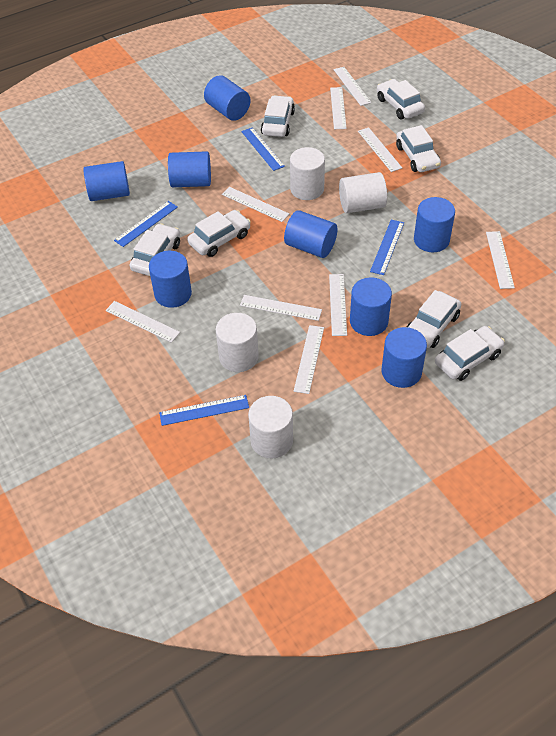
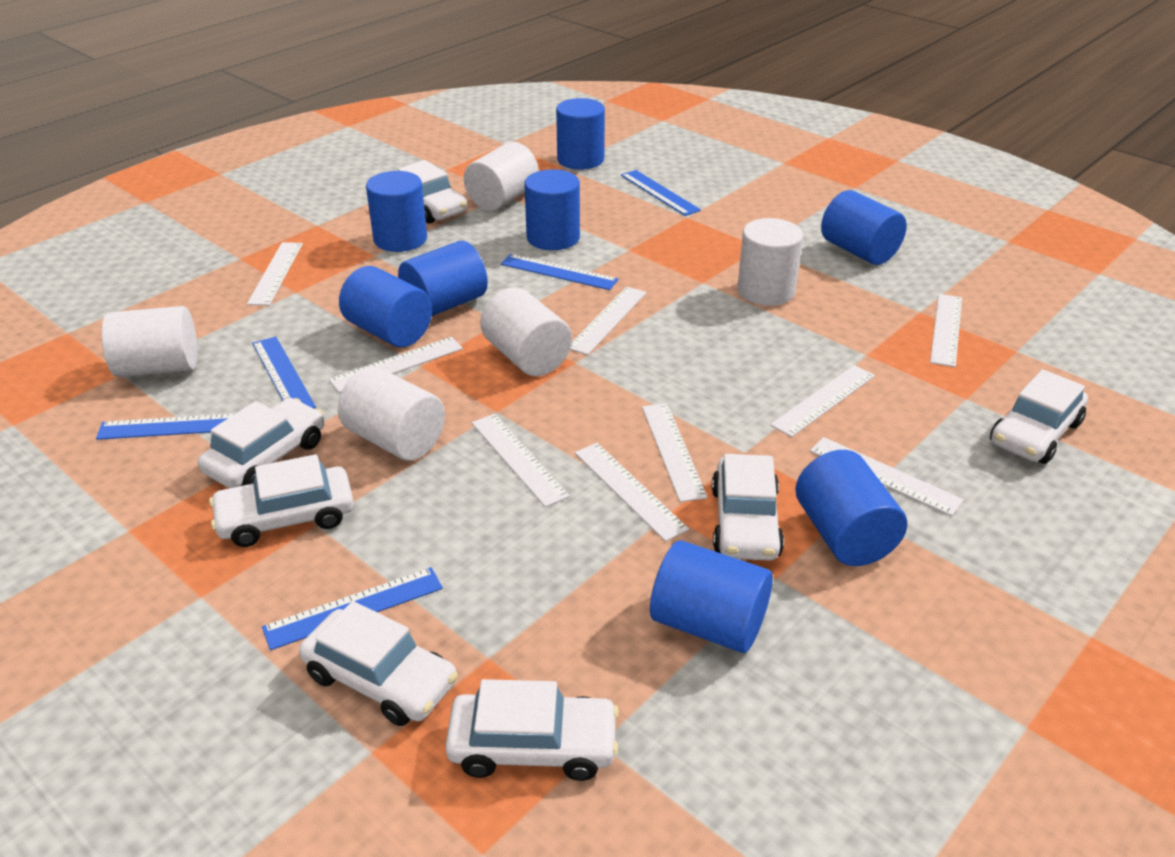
blue ruler: 4 -> 5
white cylinder: 4 -> 5

